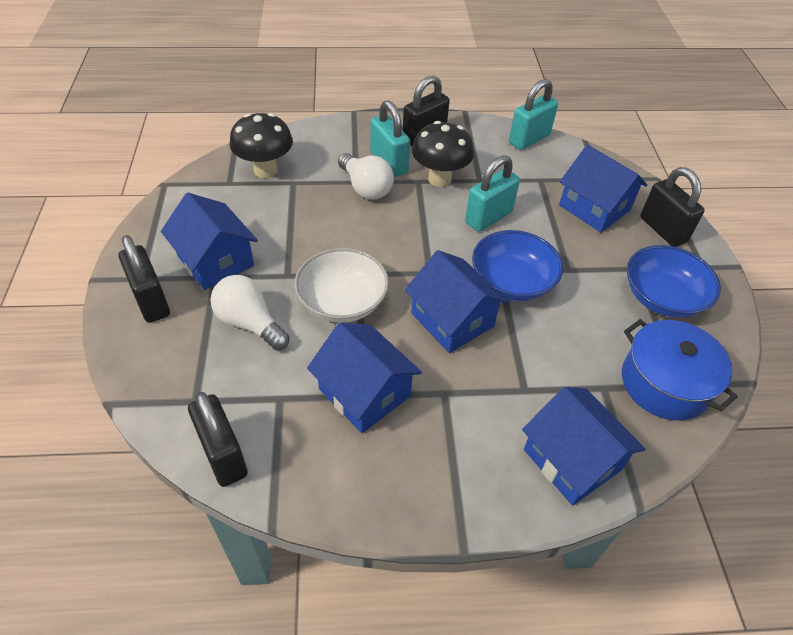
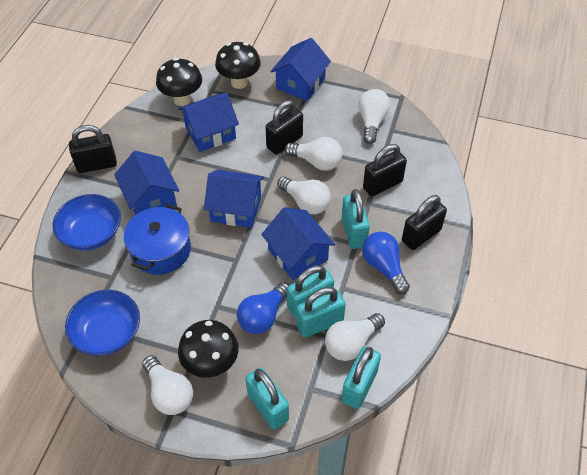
black mushroom: 2 -> 3
blue light bulb: 0 -> 2
turquoise padlock: 3 -> 5
white bowl: 1 -> 0
white light bulb: 2 -> 5

